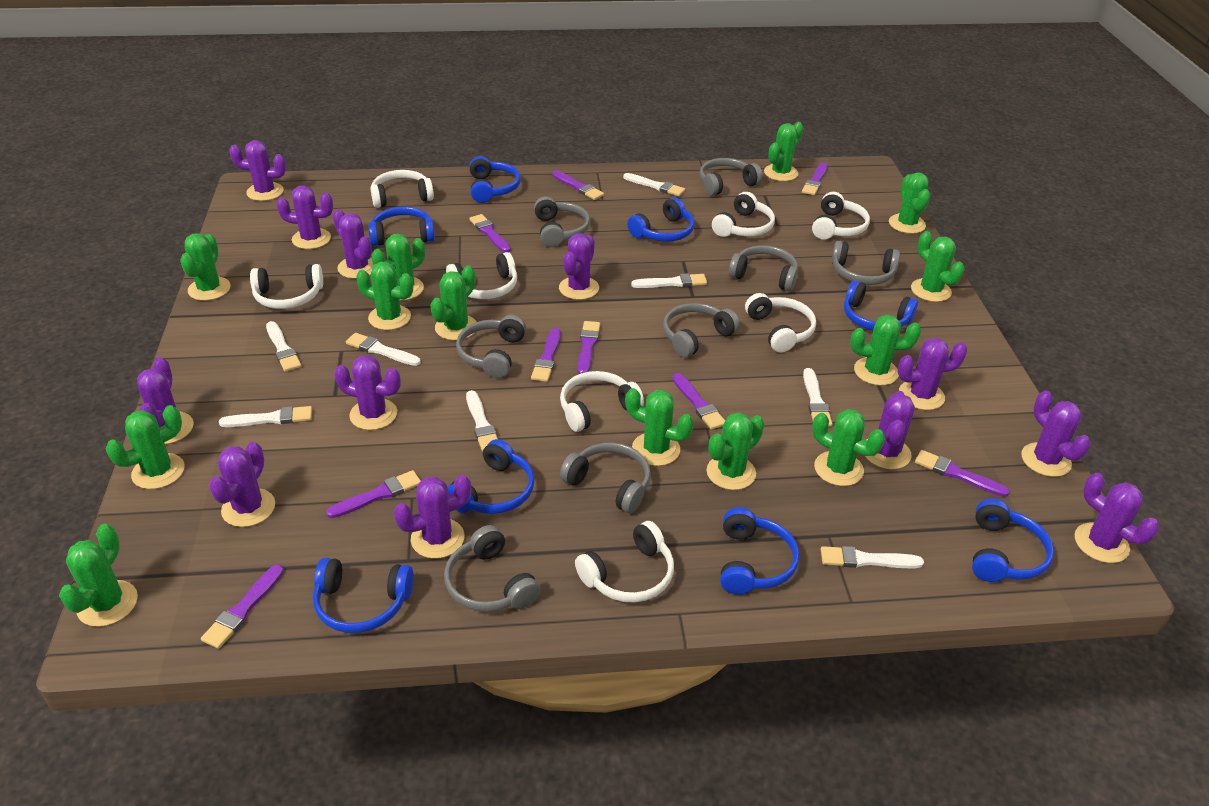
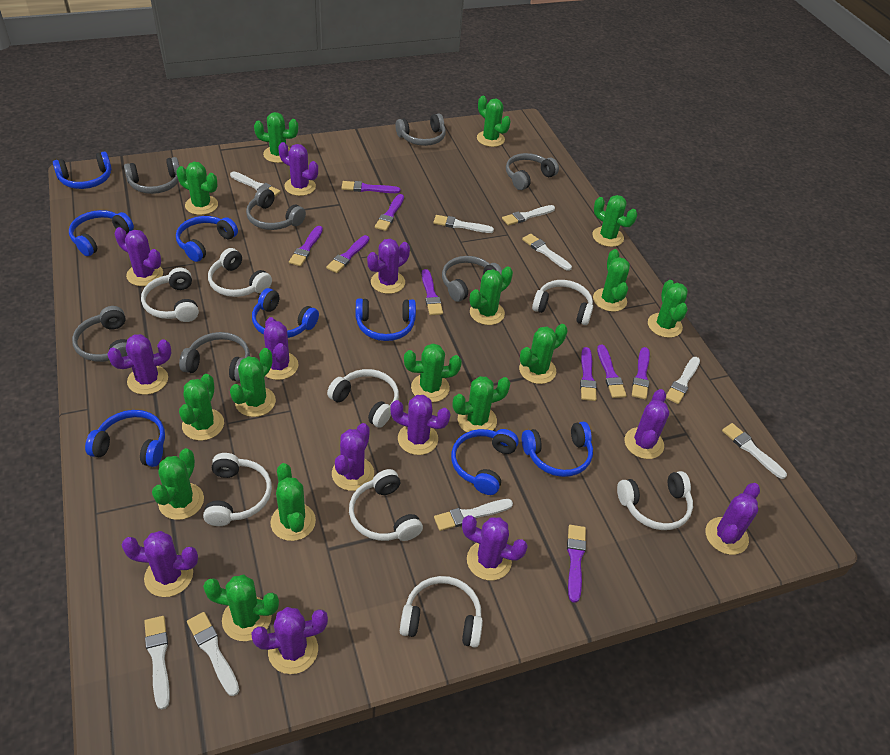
green cactus: 13 -> 15
grey headphones: 8 -> 7
white brush: 8 -> 9

